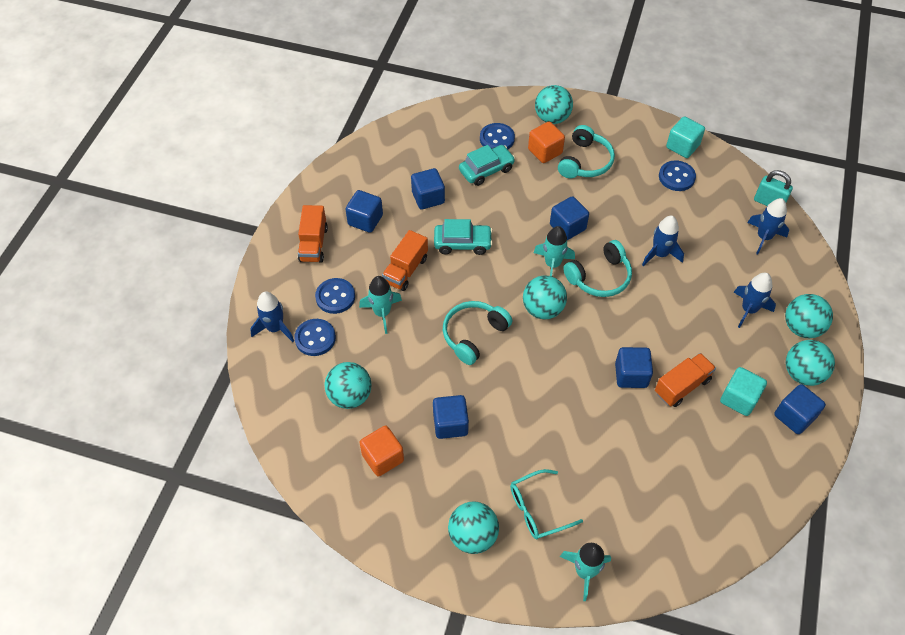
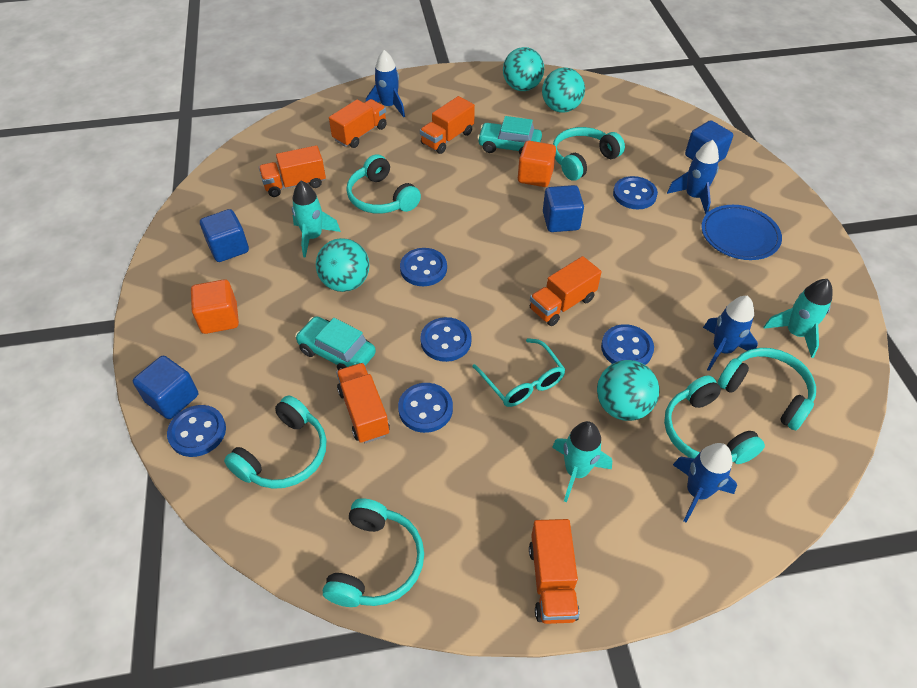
blue button: 4 -> 6
blue cube: 6 -> 4
blue plate: 0 -> 1
orange truck: 3 -> 6
turquoise ball: 6 -> 4
turquoise cube: 2 -> 0
turquoise headphones: 3 -> 6
turquoise padlock: 1 -> 0

